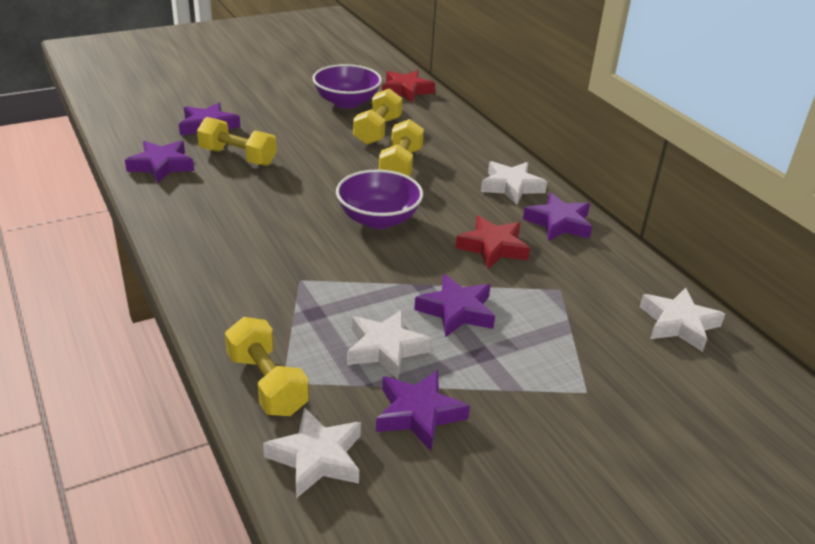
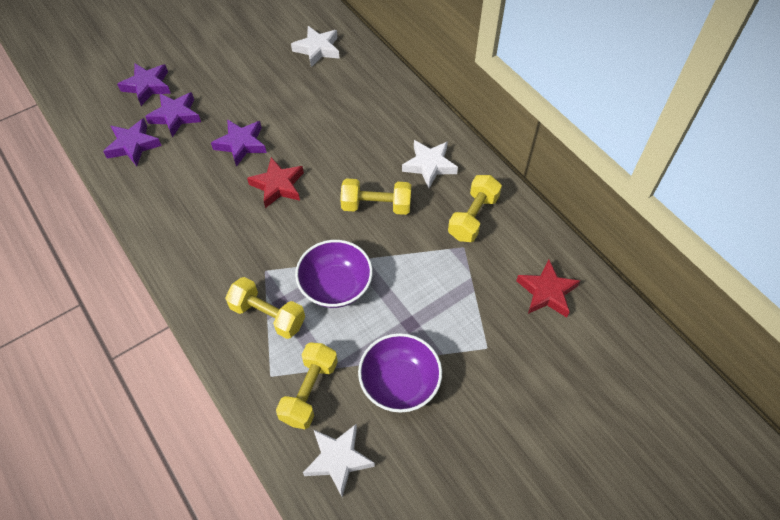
purple star: 5 -> 4
white star: 4 -> 3

